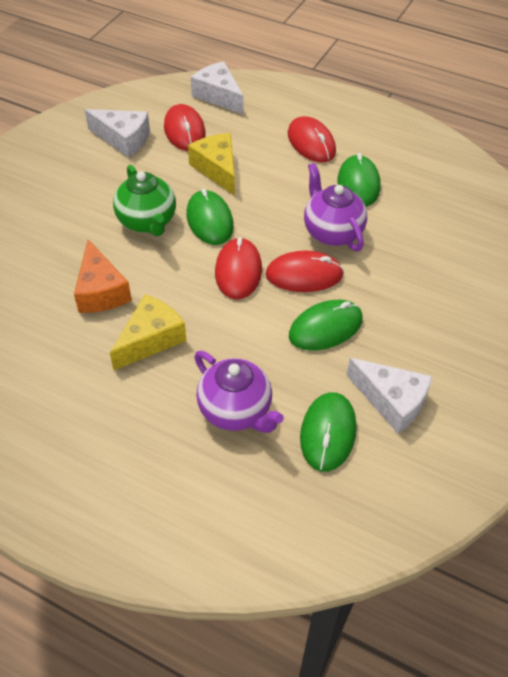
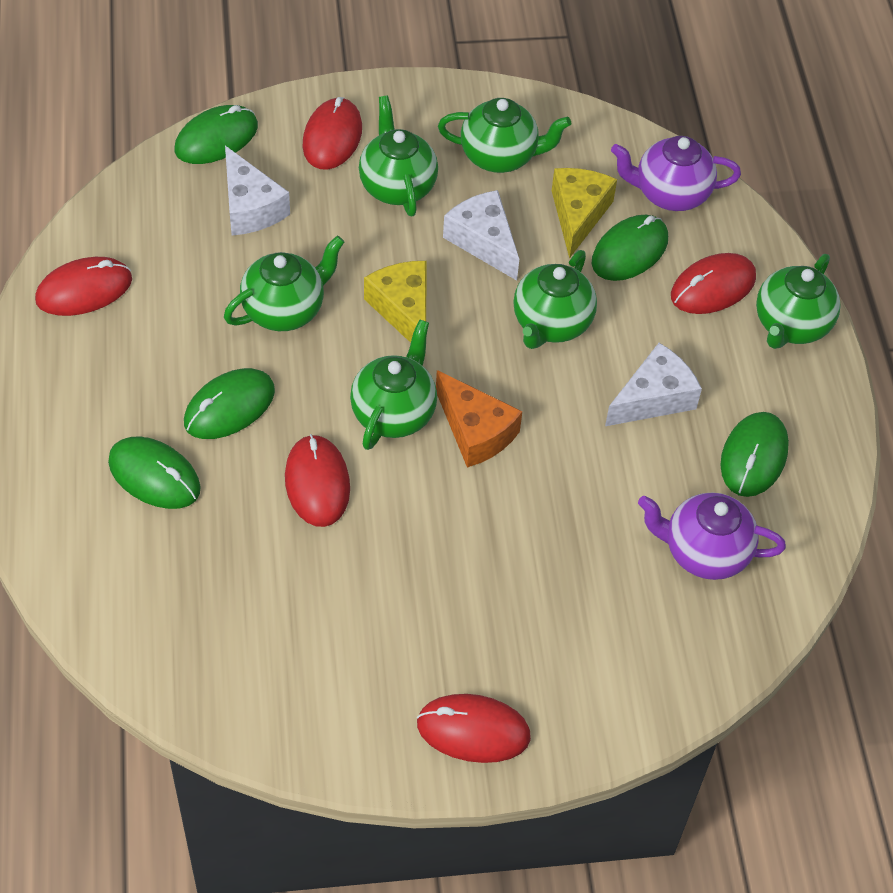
green mouse: 4 -> 5
green teapot: 1 -> 6
red mouse: 4 -> 5

